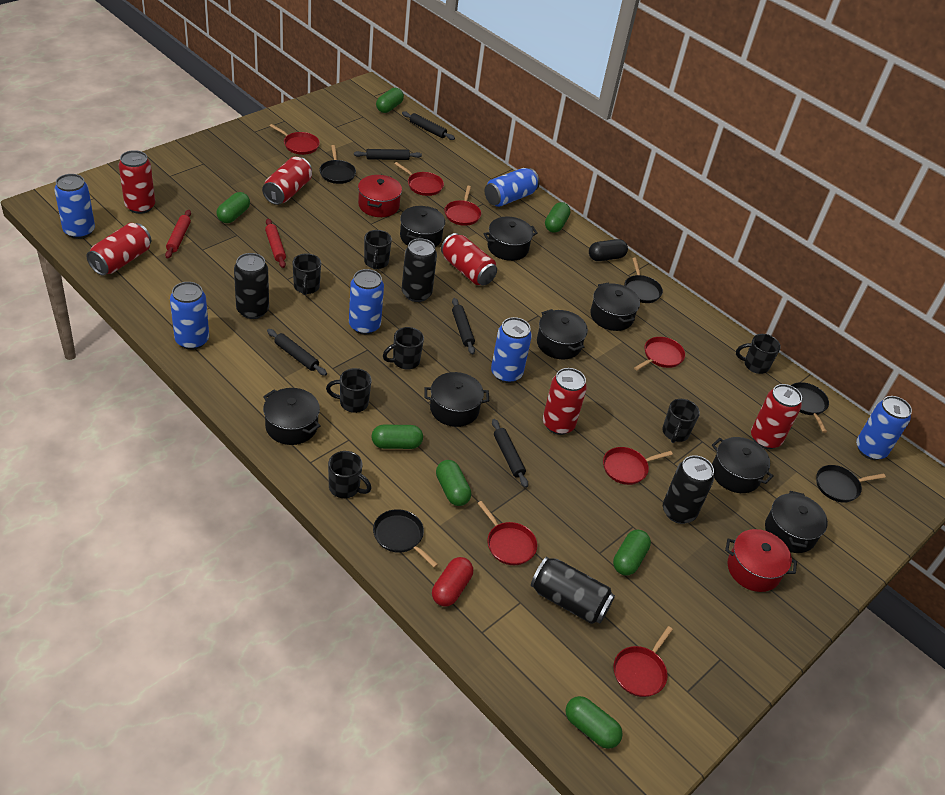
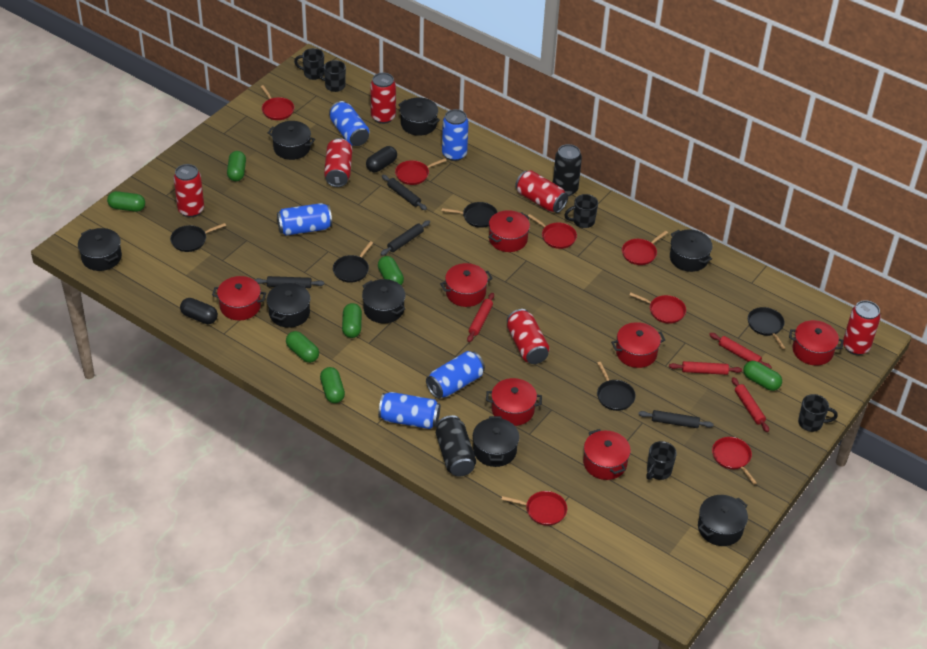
black can: 4 -> 2
black capsule: 1 -> 2
black mug: 7 -> 5
black rolling pin: 5 -> 4
blue can: 6 -> 5
red capsule: 1 -> 0
red pot: 2 -> 7
red rolling pin: 2 -> 4

